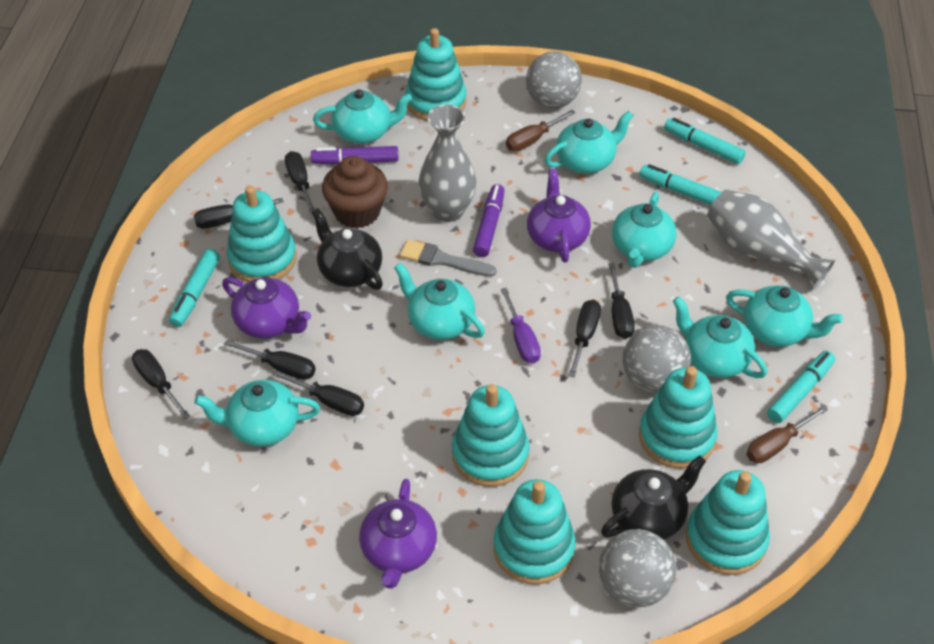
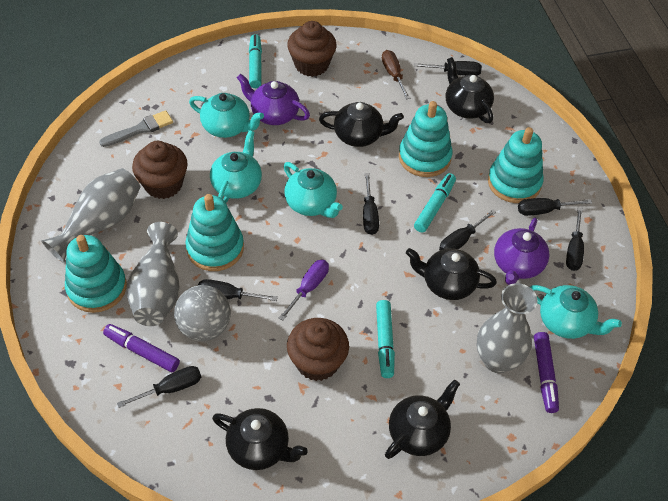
black teapot: 2 -> 5
brown cupcake: 1 -> 3
brown screwdriver: 2 -> 1
grey ball: 3 -> 1
grey vase: 2 -> 3
purple teapot: 3 -> 2
turquoise marker: 4 -> 3
turquoise stacking toy: 6 -> 4
turquoise teapot: 7 -> 4

